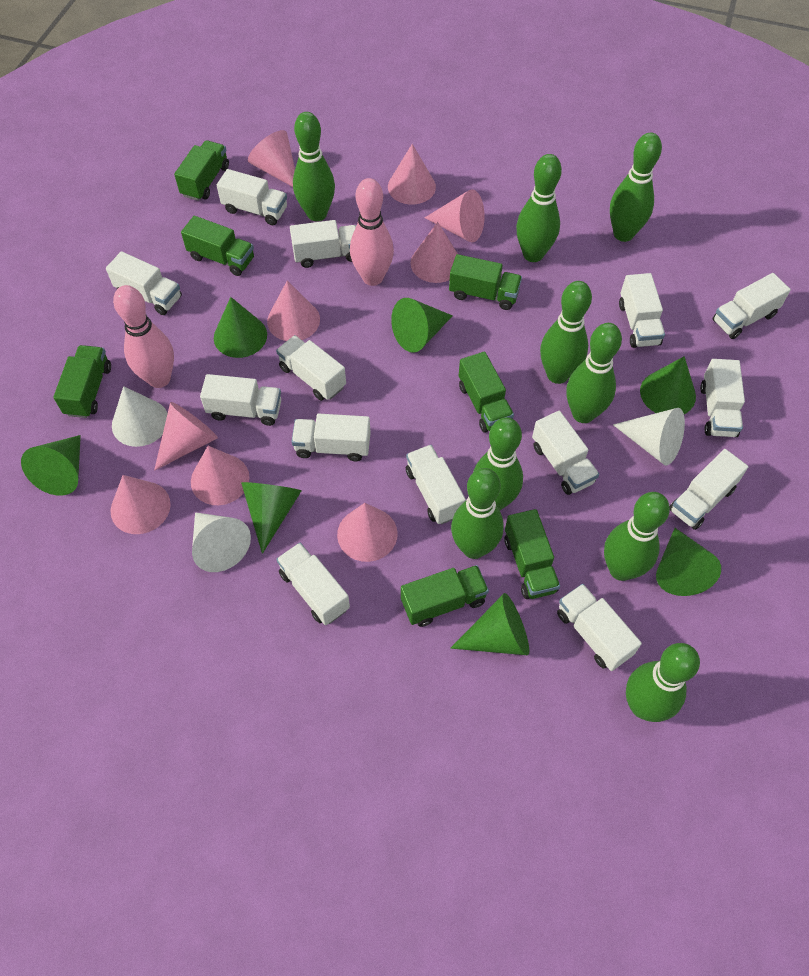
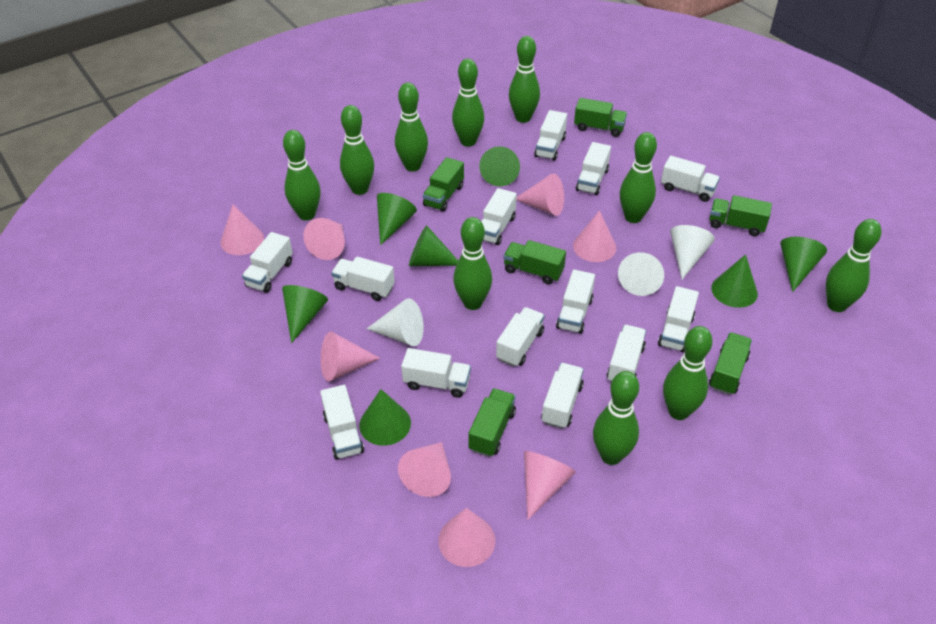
green bowling pin: 9 -> 10
green truck: 7 -> 6
pink bowling pin: 2 -> 0
pink cone: 9 -> 8
white truck: 14 -> 13

